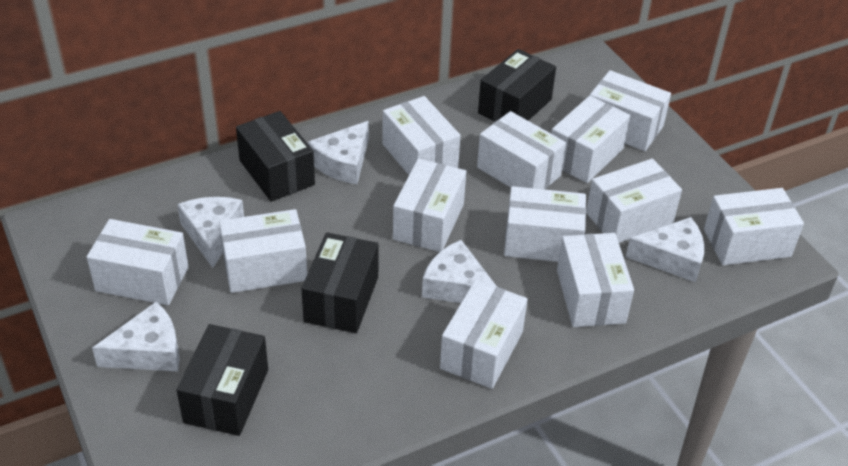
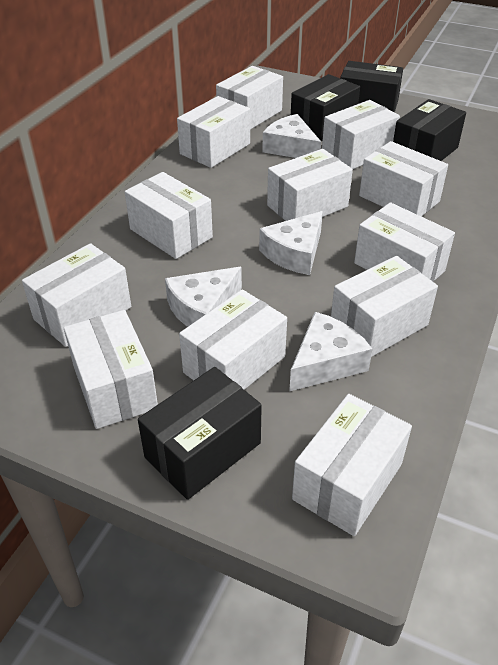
white cheese: 5 -> 4

